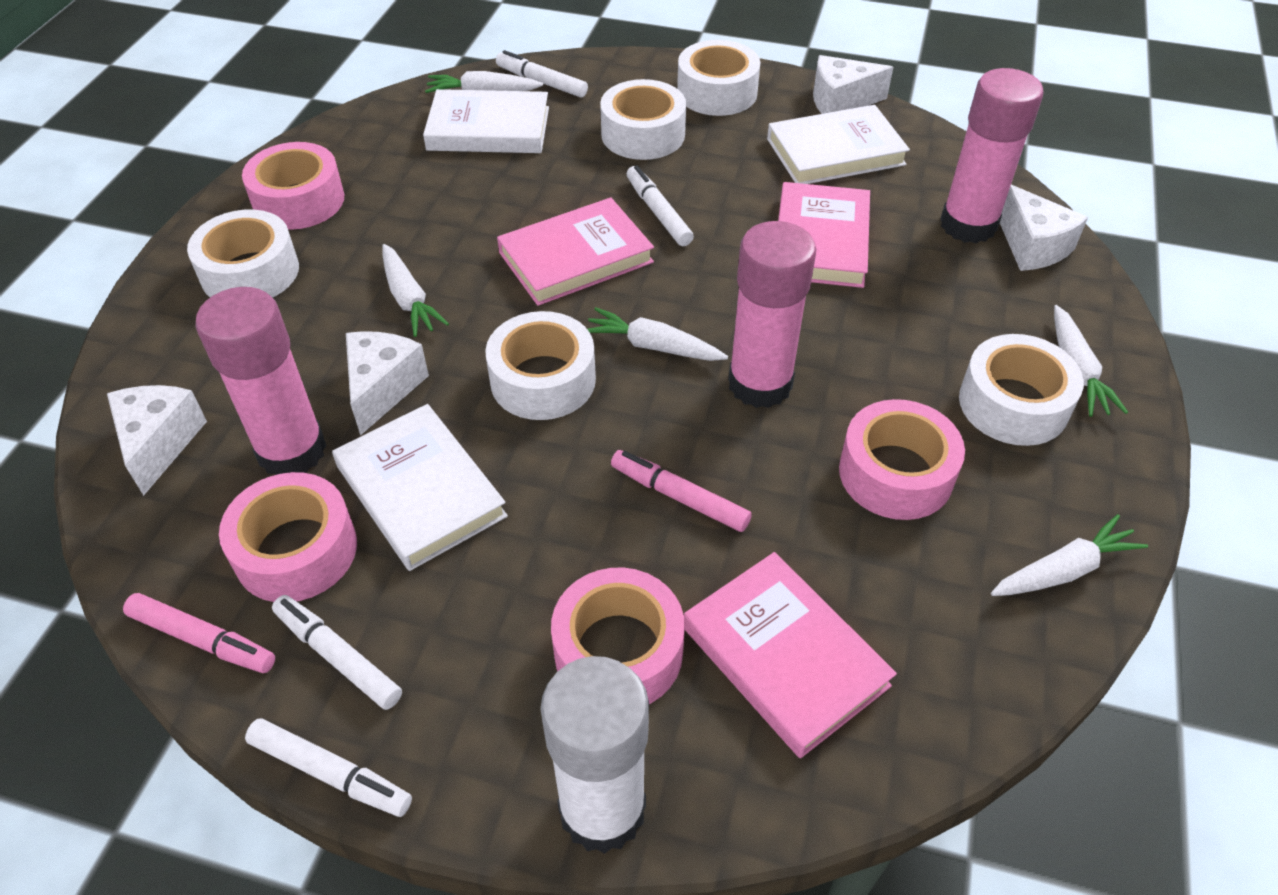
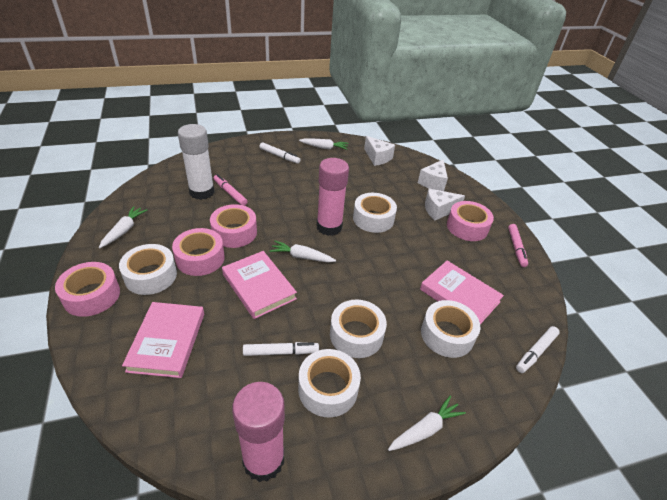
pink glue stick: 3 -> 2
white book: 3 -> 0
white carrot: 5 -> 4
white cheese: 4 -> 3
white marker: 4 -> 3

